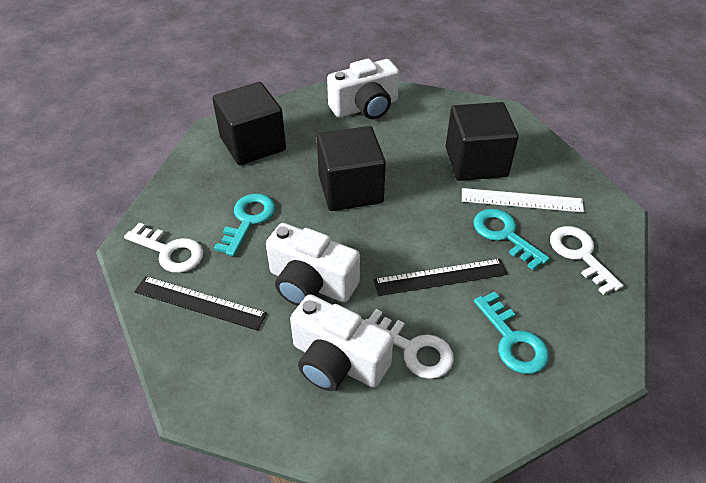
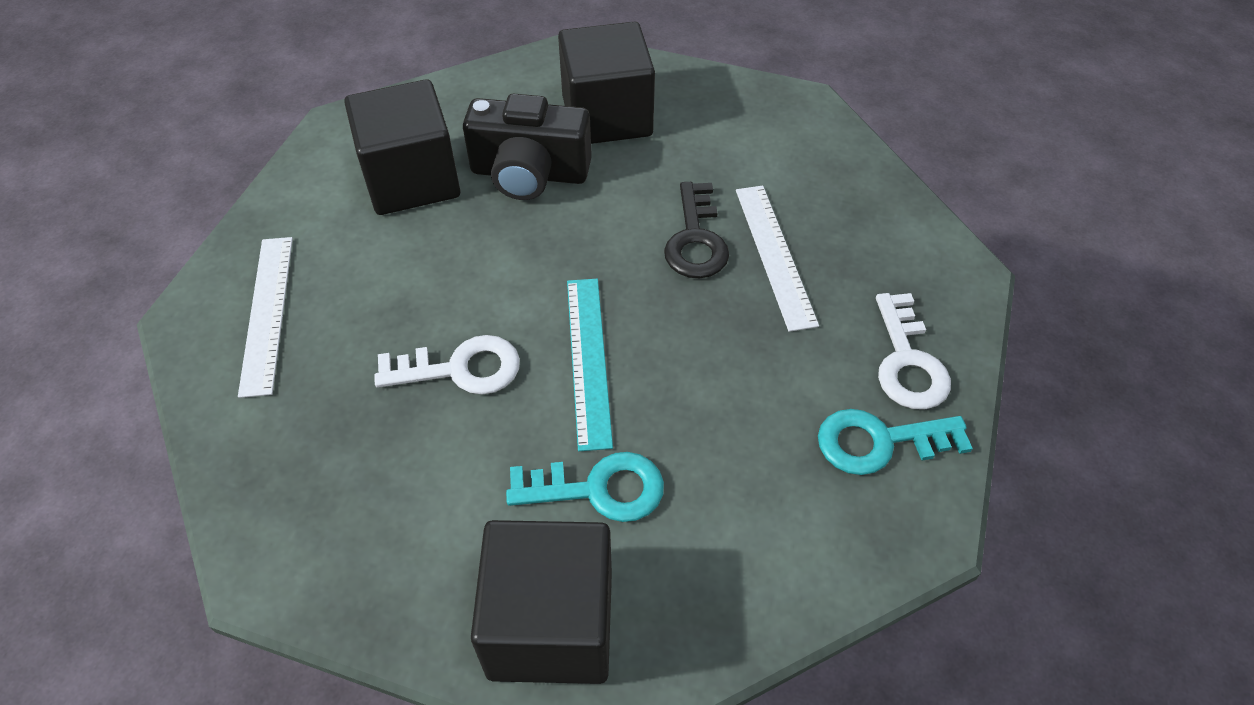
black camera: 0 -> 1
black key: 0 -> 1
black ruler: 2 -> 0
turquoise key: 3 -> 2
turquoise ruler: 0 -> 1
white camera: 3 -> 0
white key: 3 -> 2
white ruler: 1 -> 2

